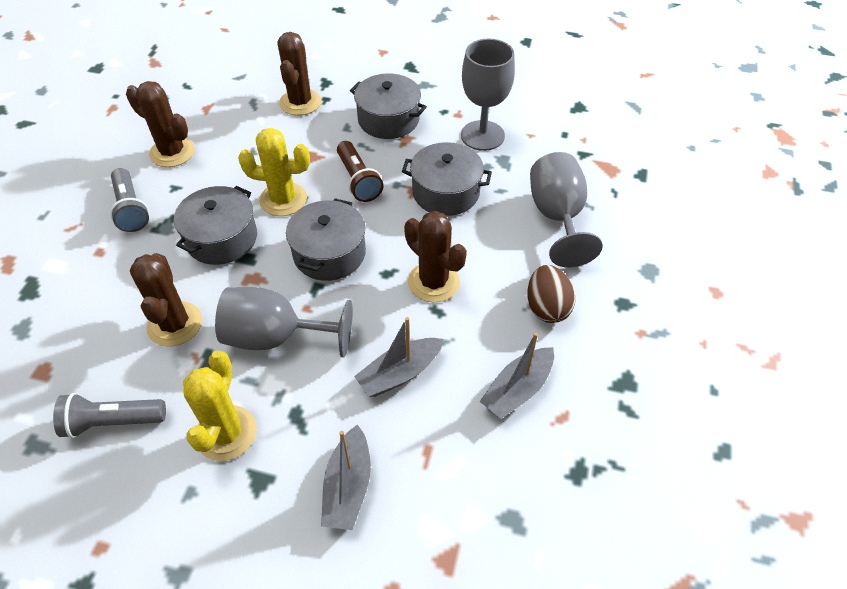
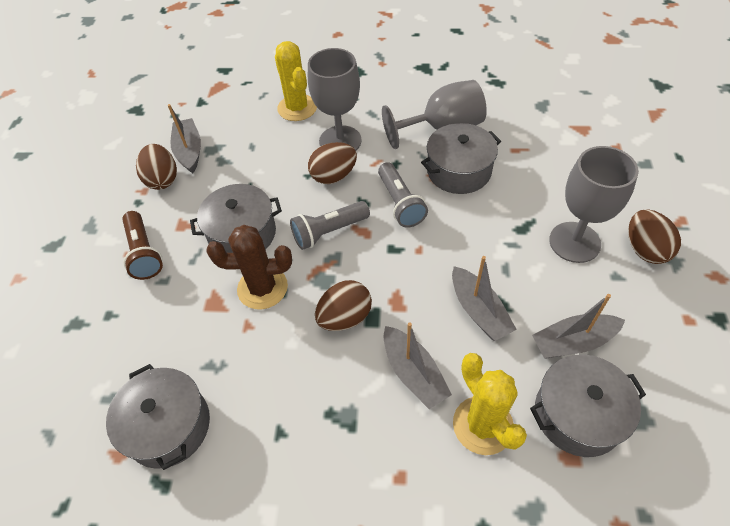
brown cactus: 4 -> 1
brown egg: 1 -> 4
grey boat: 3 -> 4

